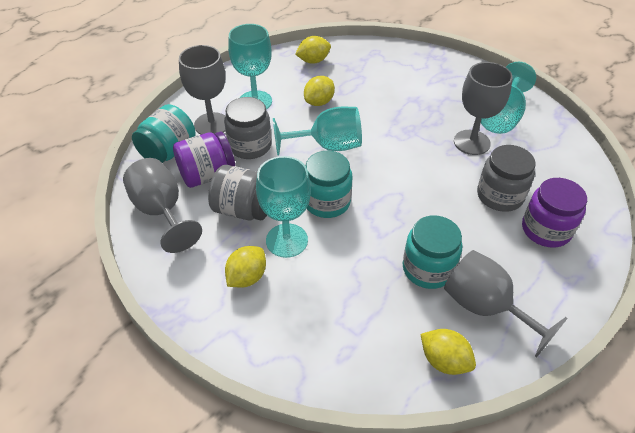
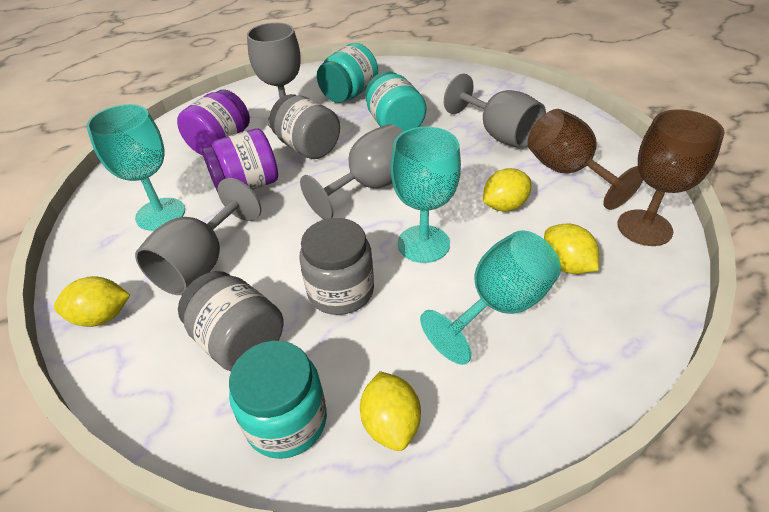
brown goblet: 0 -> 2
turquoise goblet: 4 -> 3

